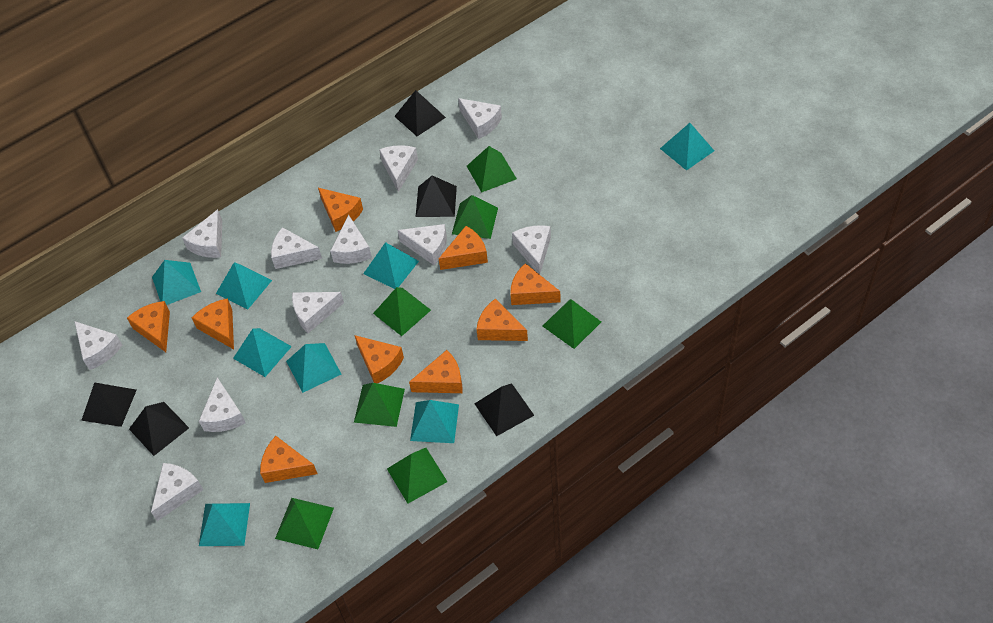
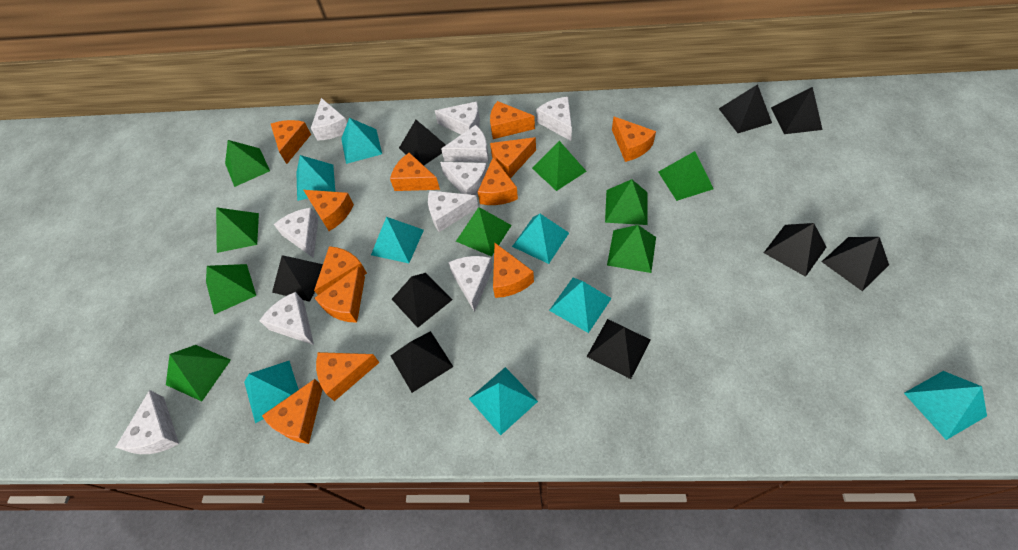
black pyramid: 5 -> 9
green pyramid: 7 -> 9
orange cheese: 9 -> 12
white cheese: 11 -> 10

